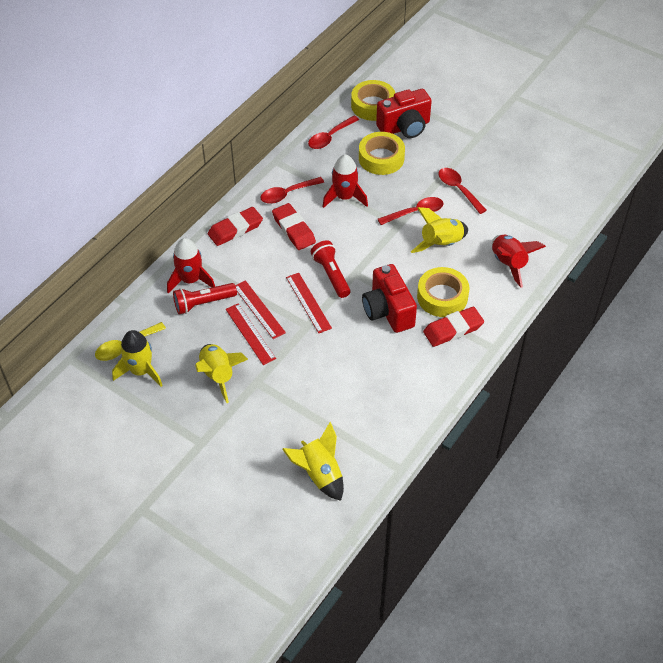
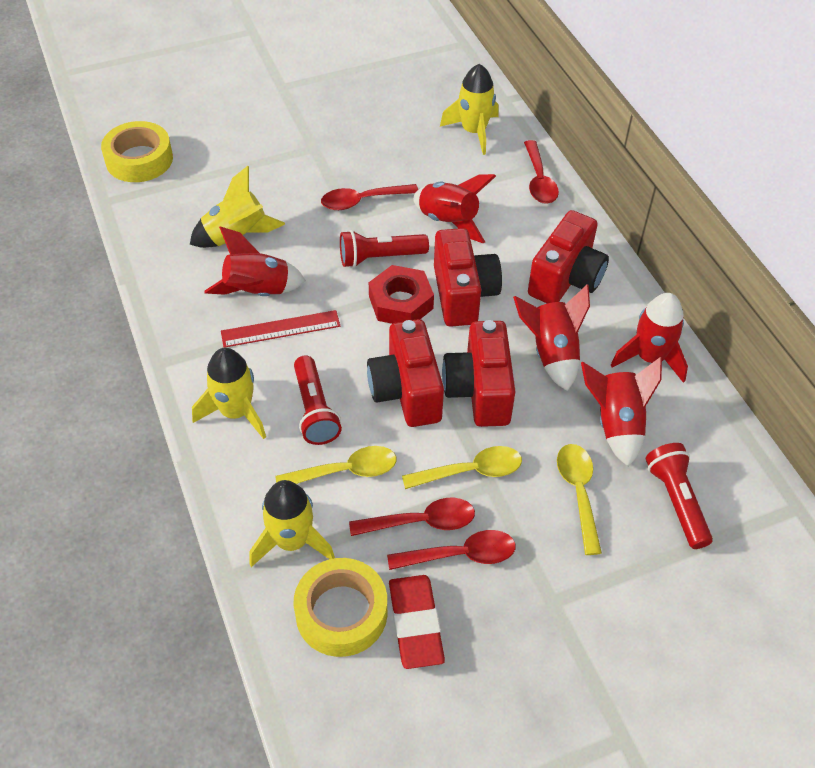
red camera: 2 -> 4
red eraser: 3 -> 1
red flashlight: 2 -> 3
red nut: 0 -> 1
red rocket: 3 -> 5
red ruler: 3 -> 1
yellow spoon: 1 -> 3
yellow tape: 3 -> 2

